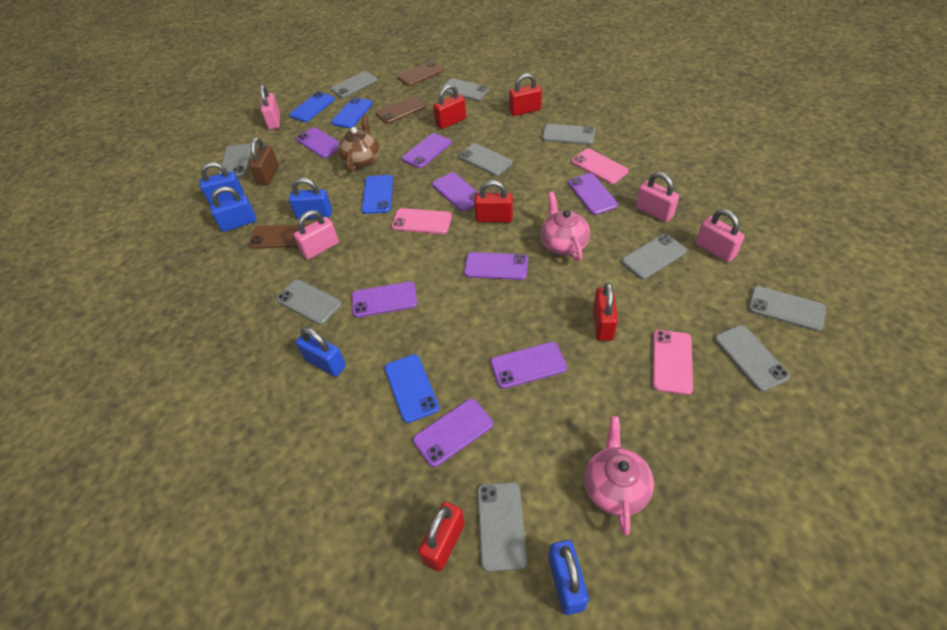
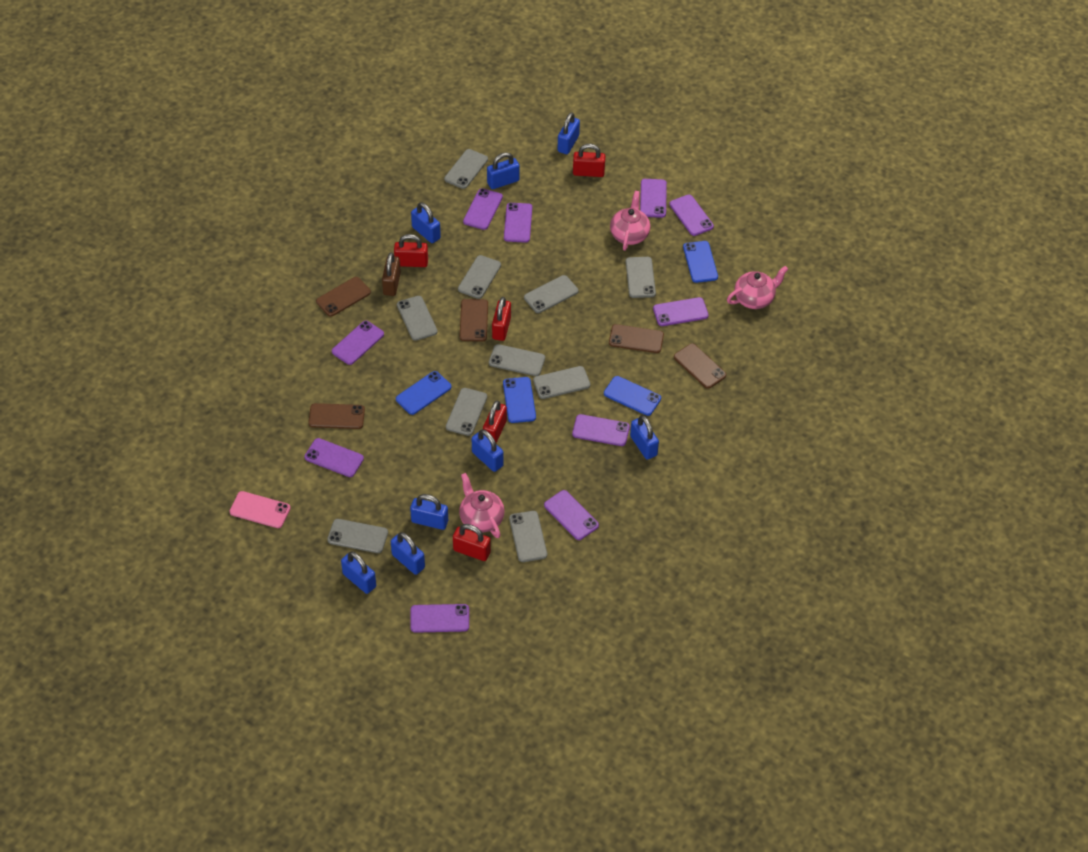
blue padlock: 5 -> 8
brown phone: 3 -> 5
brown teapot: 1 -> 0
pink padlock: 4 -> 0
pink phone: 3 -> 1
pink teapot: 2 -> 3
purple phone: 8 -> 10

